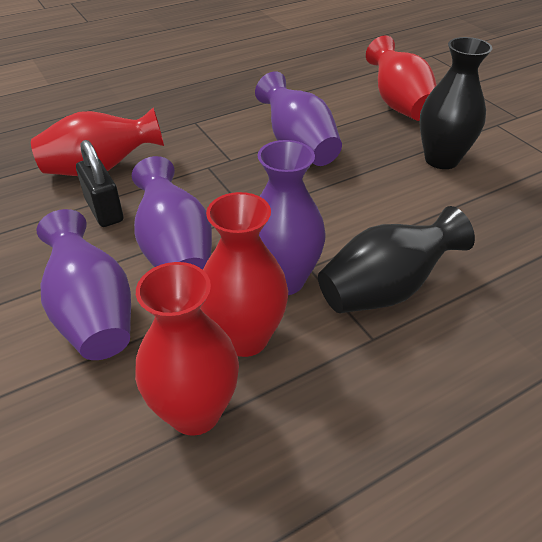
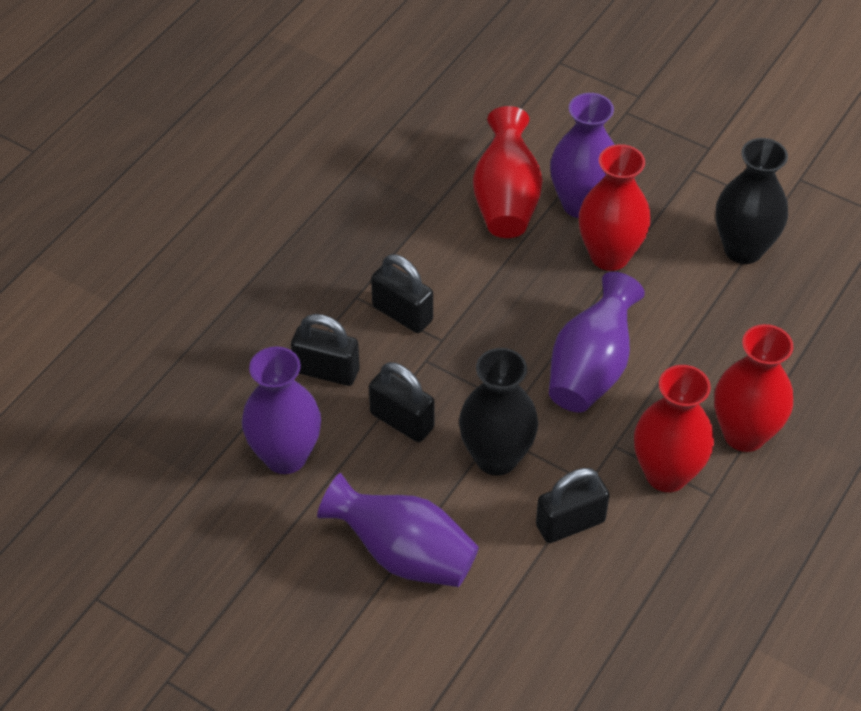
black padlock: 1 -> 4

